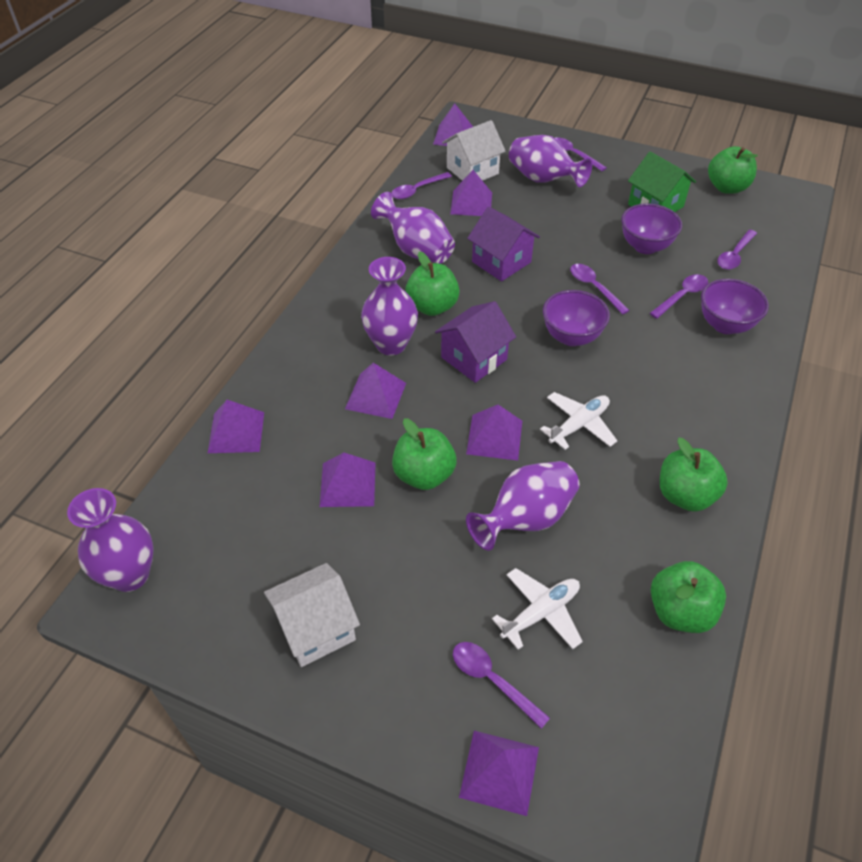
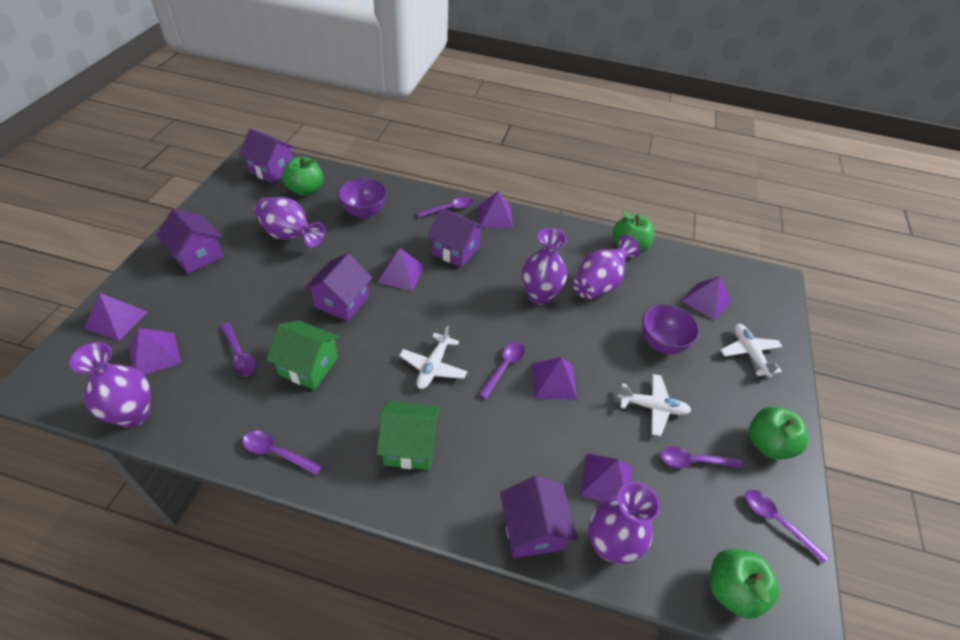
green apple: 5 -> 4
green house: 1 -> 2
purple bowl: 3 -> 2
purple house: 2 -> 5
white house: 2 -> 0
white plane: 2 -> 3

